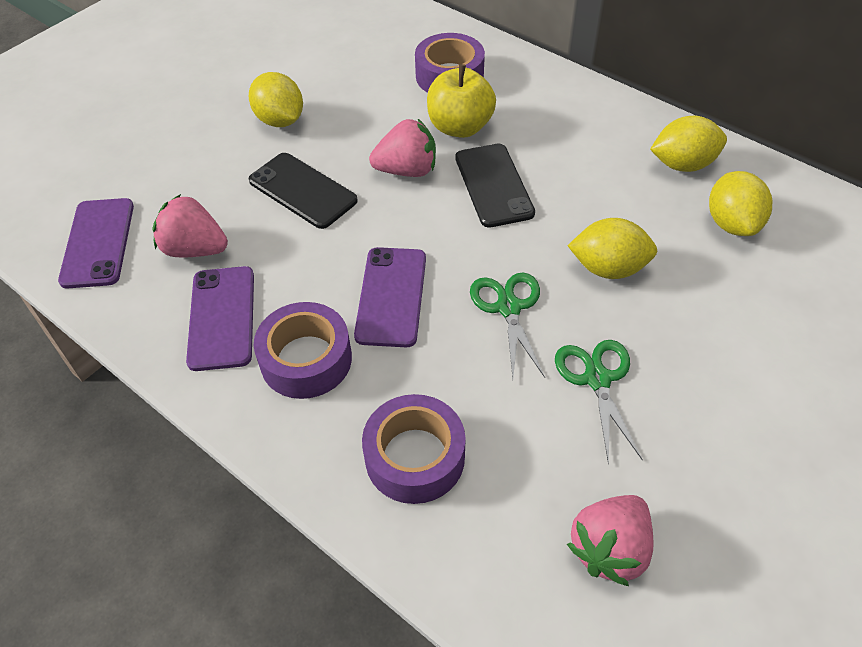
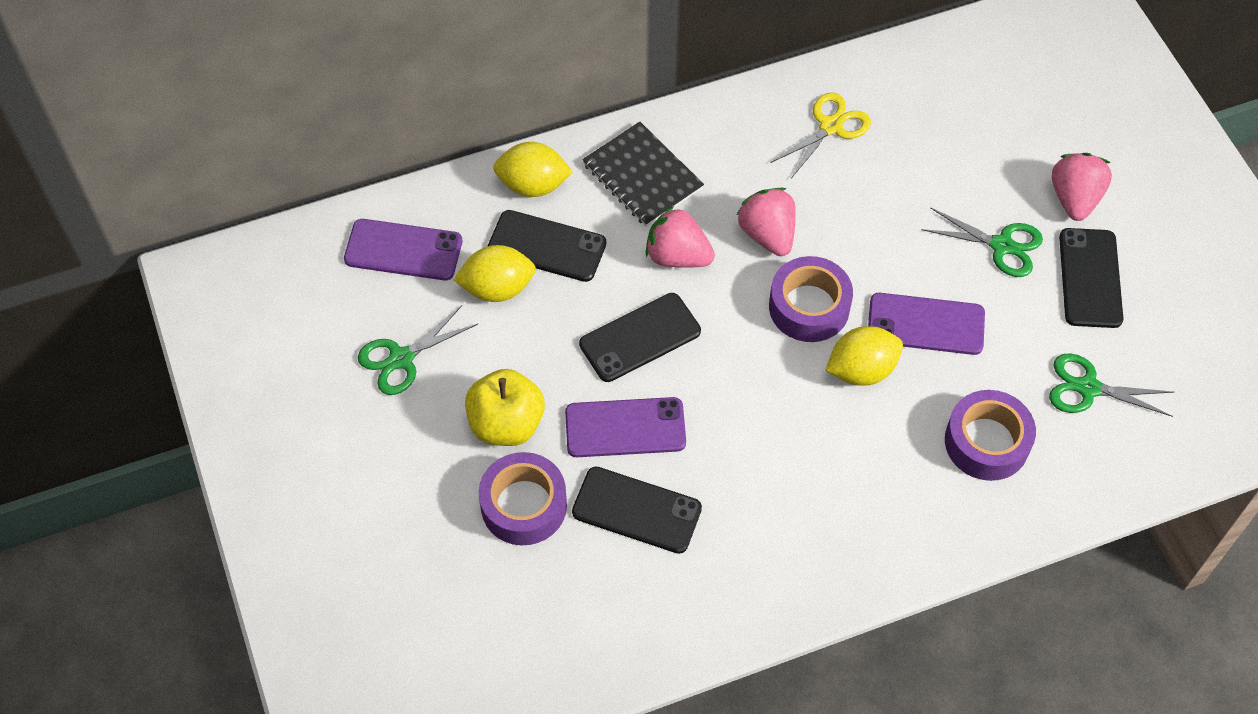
black notebook: 0 -> 1
black phone: 2 -> 4
green scissors: 2 -> 3
yellow lemon: 4 -> 3
yellow scissors: 0 -> 1

